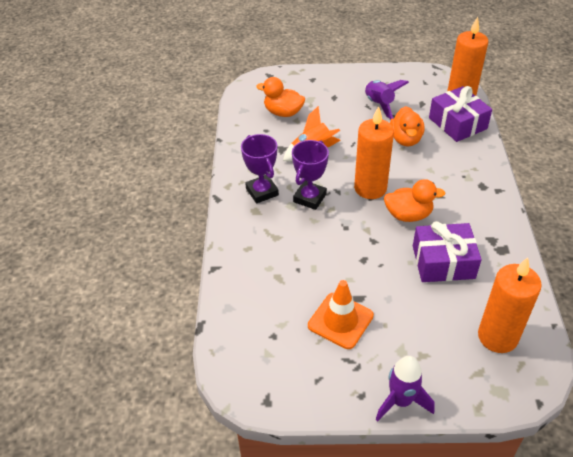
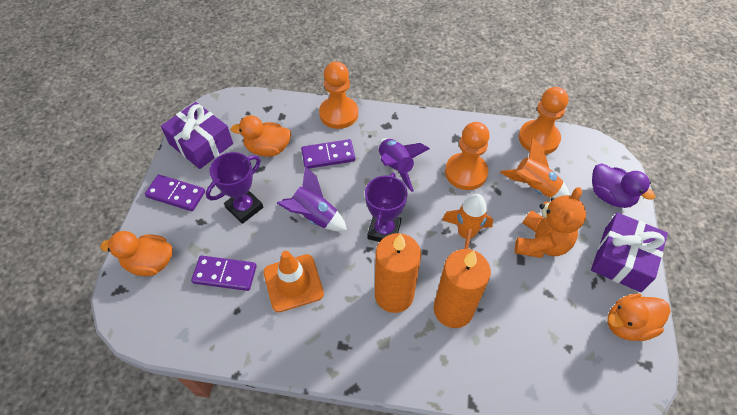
orange candle: 3 -> 2
orange pawn: 0 -> 3
orange rocket: 1 -> 2
orange teddy bear: 0 -> 1
purple domino: 0 -> 3
purple duck: 0 -> 1

